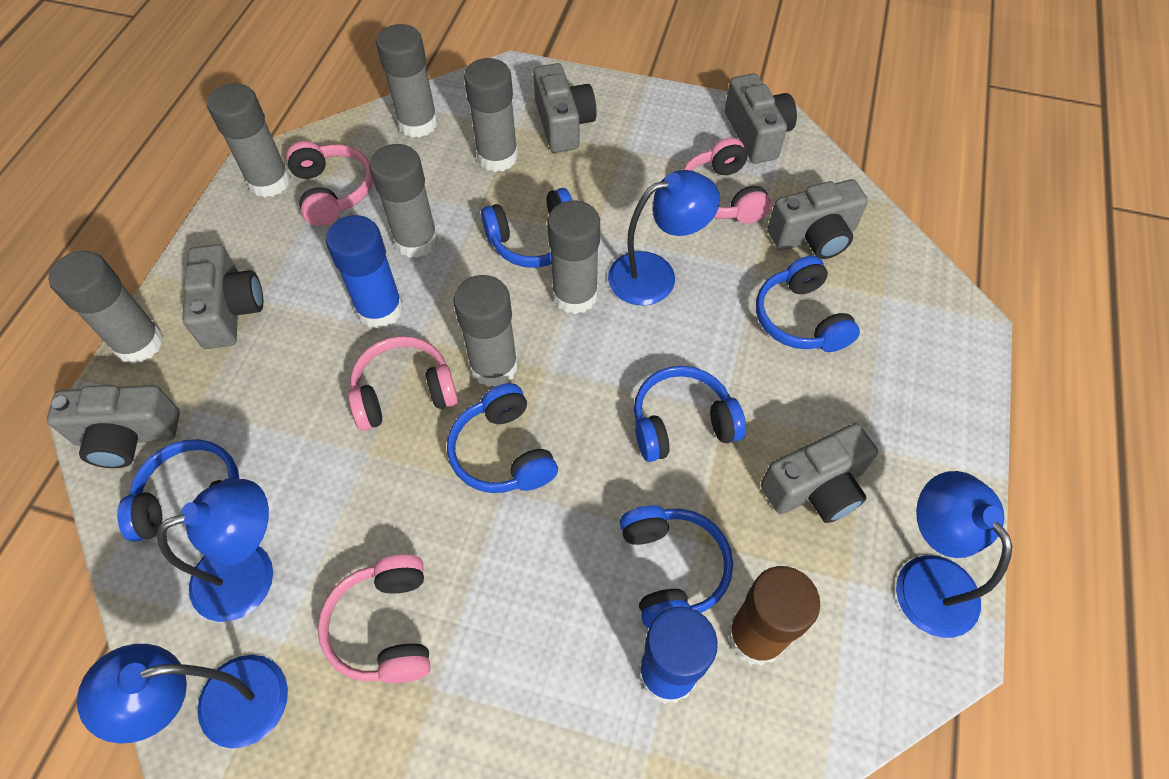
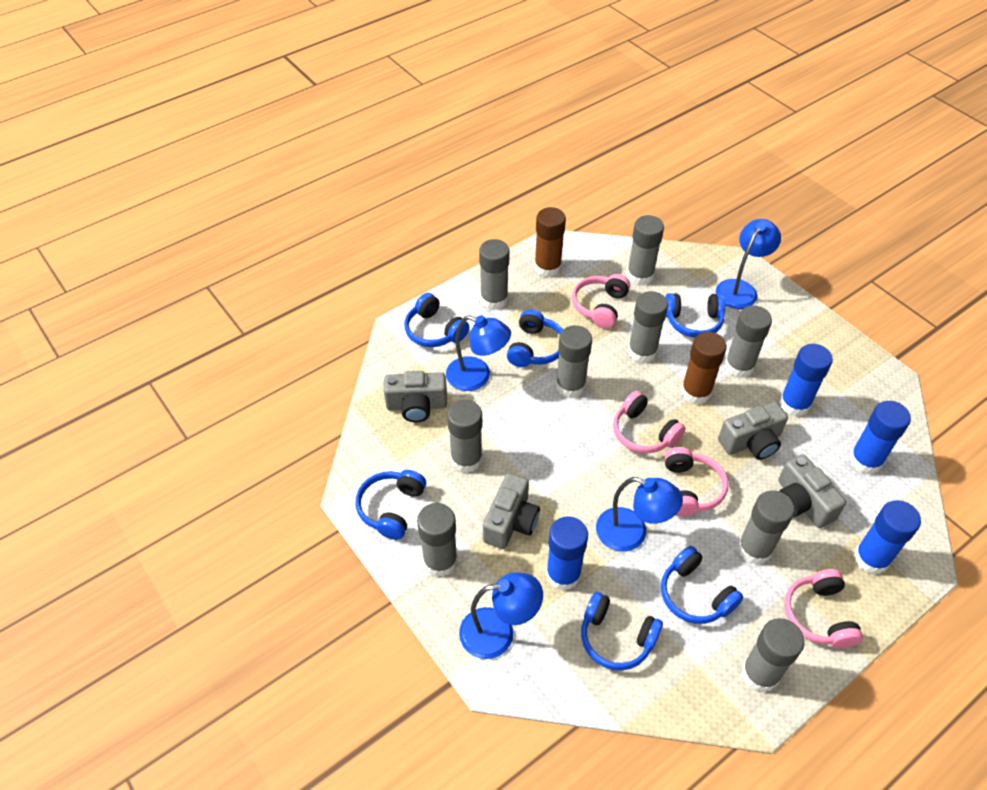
blue glue stick: 2 -> 4
brown glue stick: 1 -> 2
grey camera: 6 -> 4
grey glue stick: 7 -> 9

